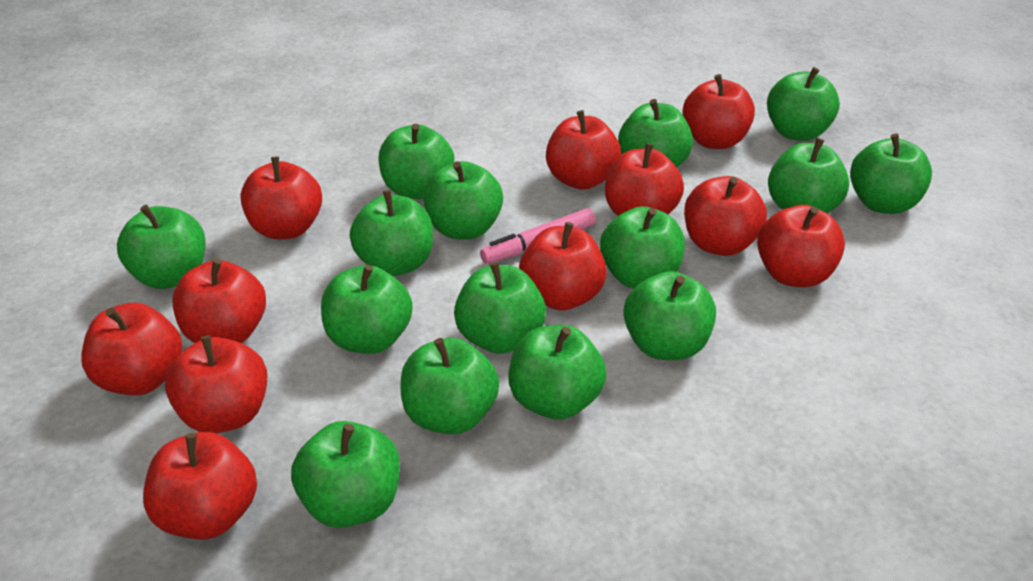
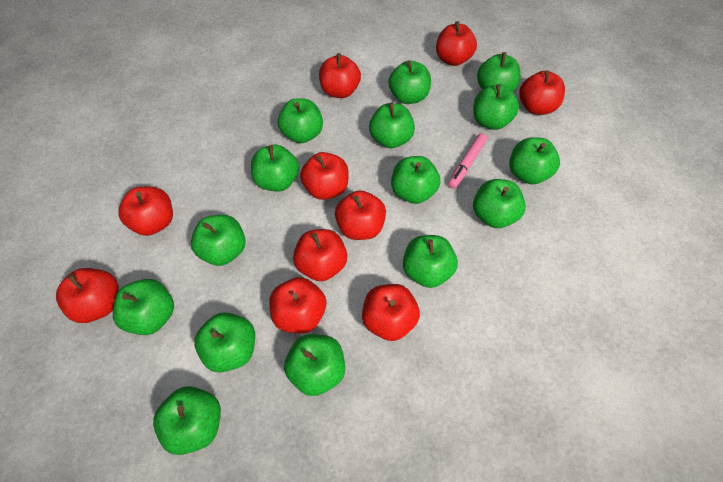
red apple: 11 -> 10

